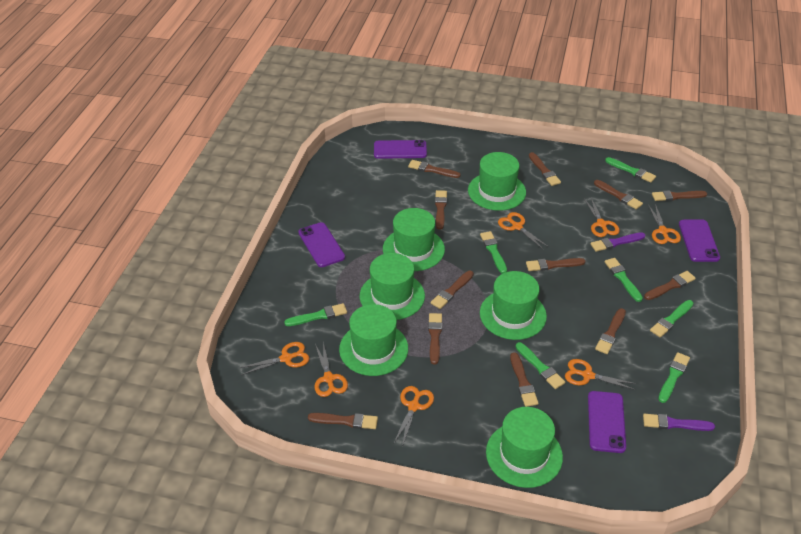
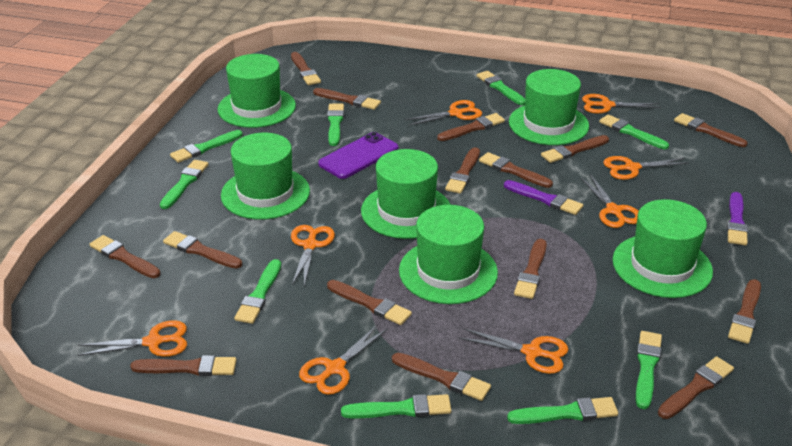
brown brush: 12 -> 15
green brush: 7 -> 9
orange scissors: 7 -> 8
purple phone: 4 -> 1

